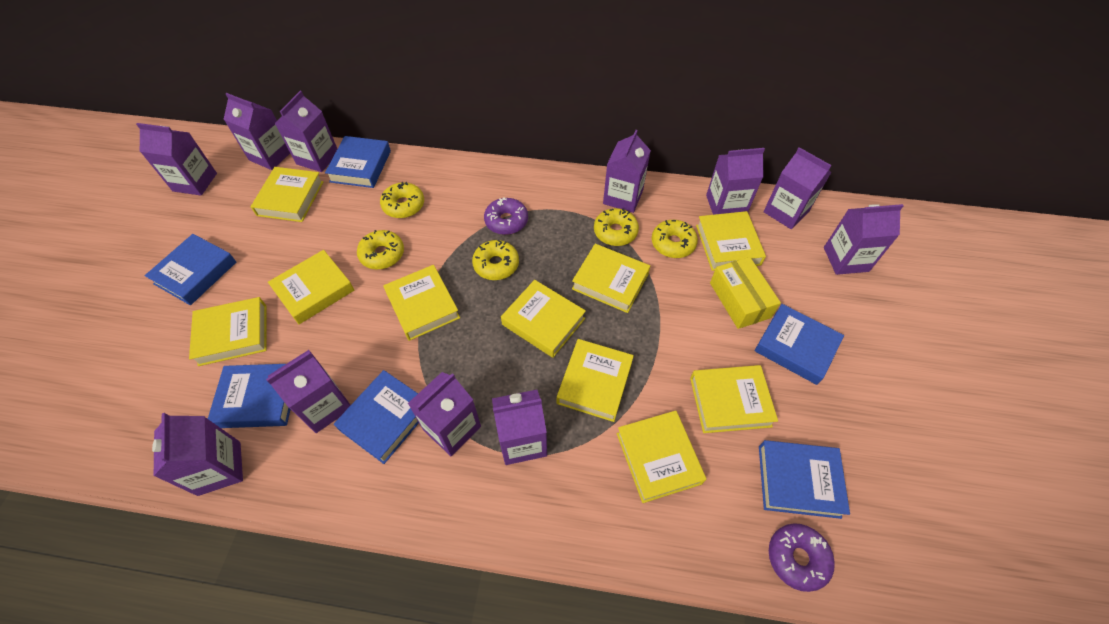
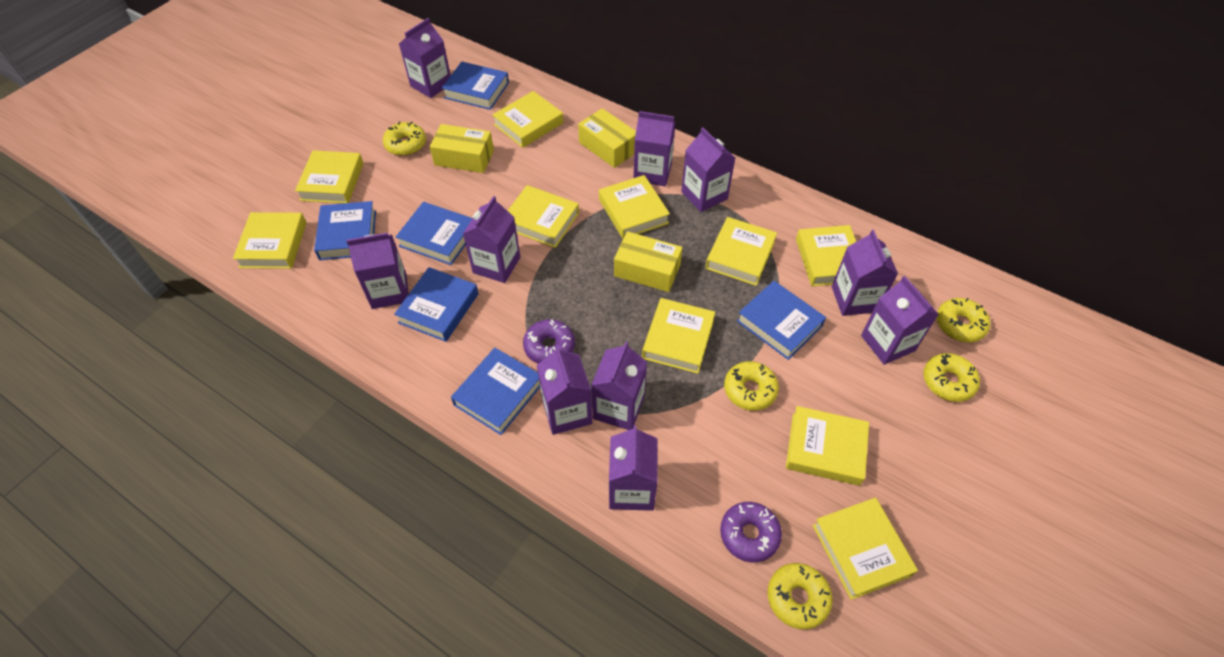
purple carton: 11 -> 10
yellow box: 1 -> 3

